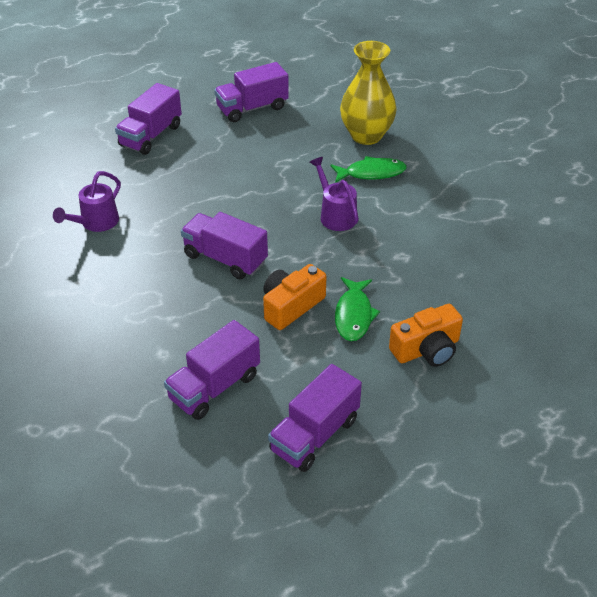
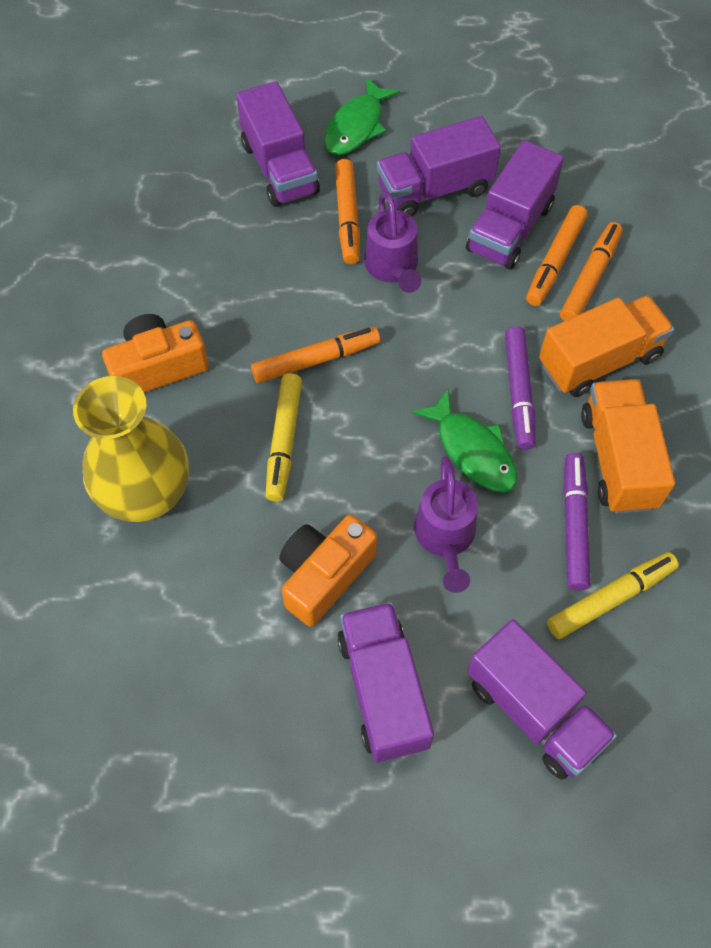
orange marker: 0 -> 4
orange truck: 0 -> 2
purple marker: 0 -> 2
yellow marker: 0 -> 2

